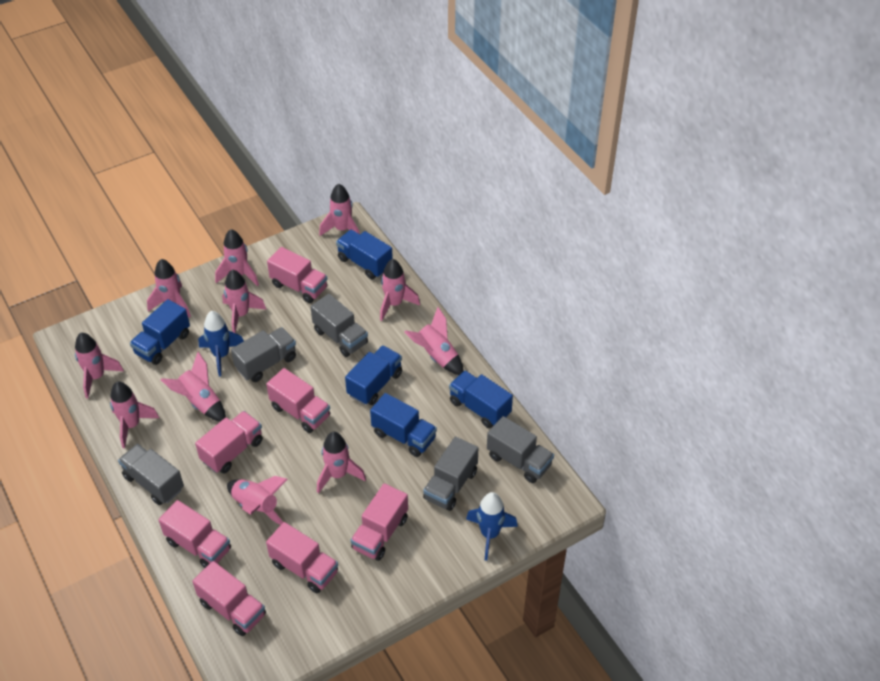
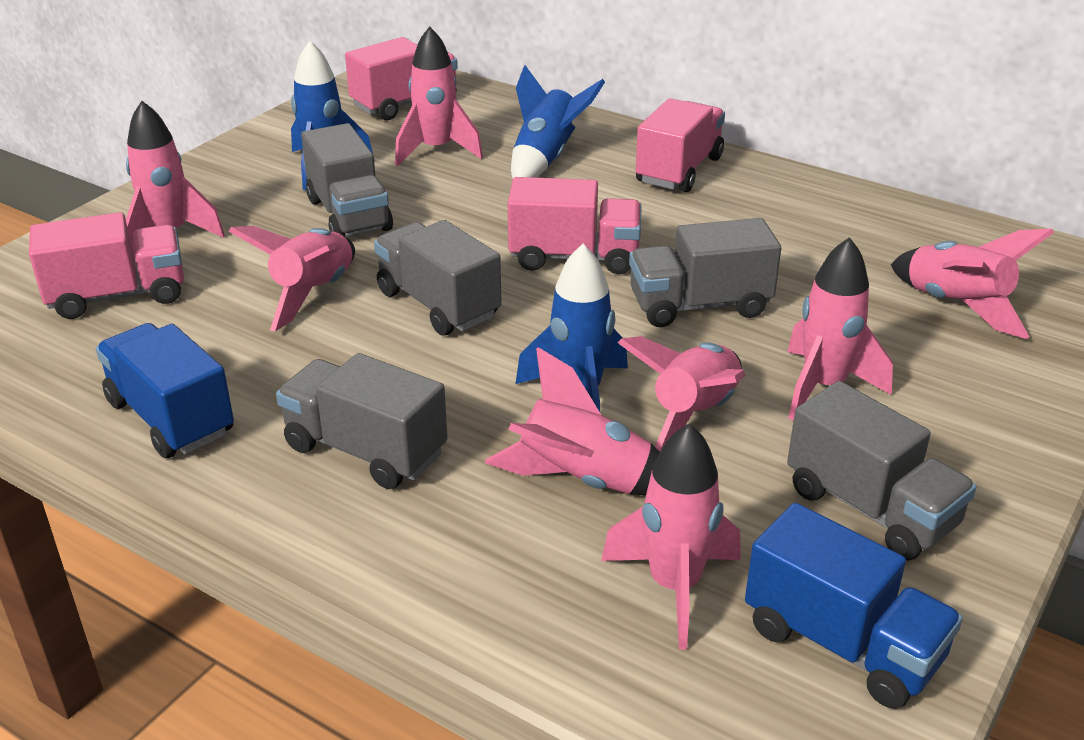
blue rocket: 2 -> 3
blue truck: 5 -> 2
pink rocket: 11 -> 8
pink truck: 7 -> 4

